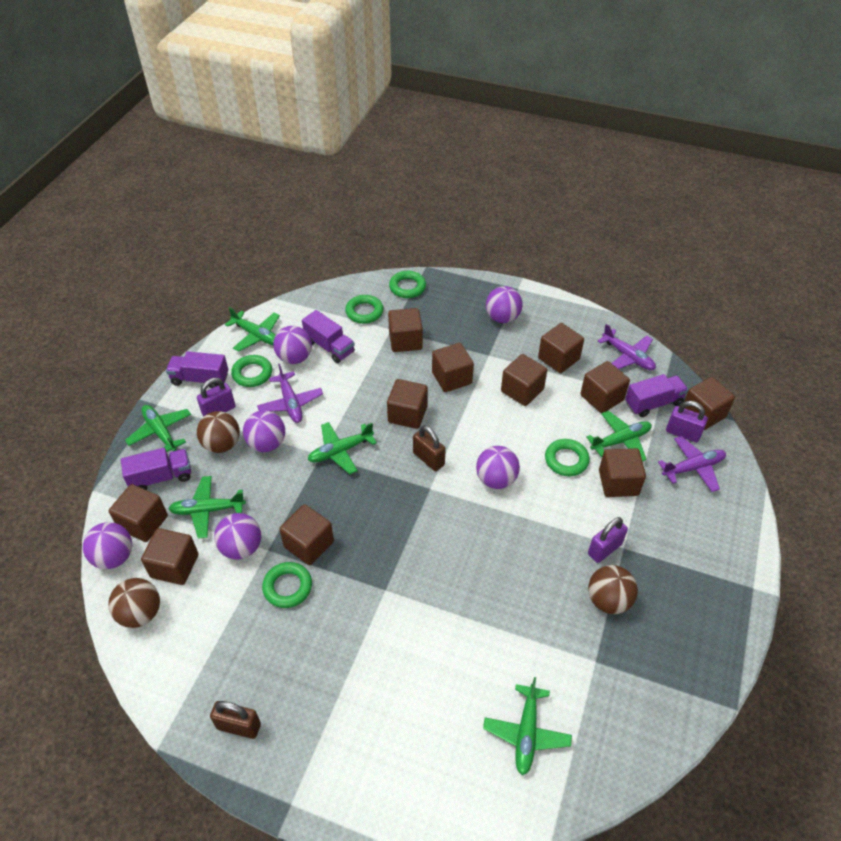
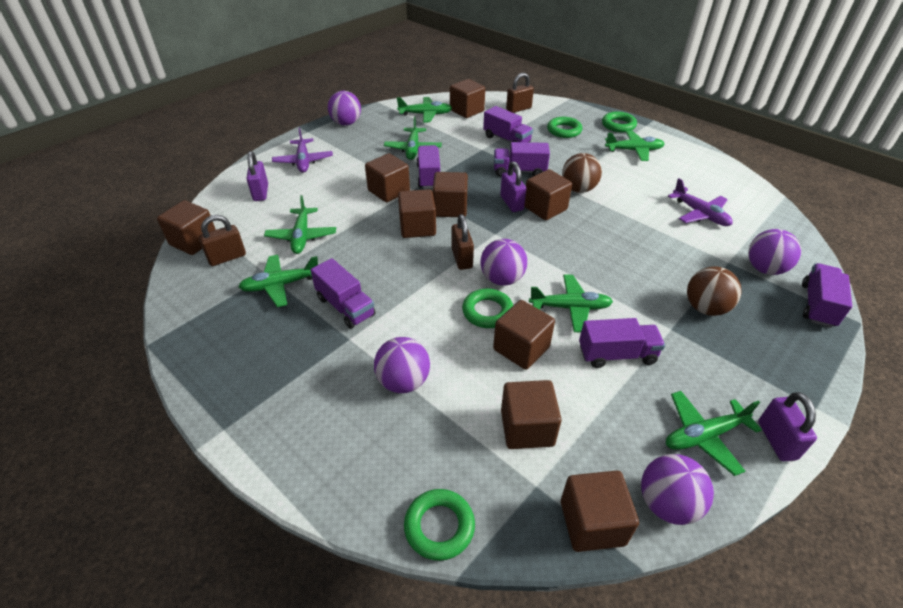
brown ball: 3 -> 2
brown cube: 11 -> 9
brown padlock: 2 -> 3
green plane: 6 -> 7
green ring: 5 -> 4
purple ball: 6 -> 5
purple plane: 3 -> 2
purple truck: 4 -> 6

